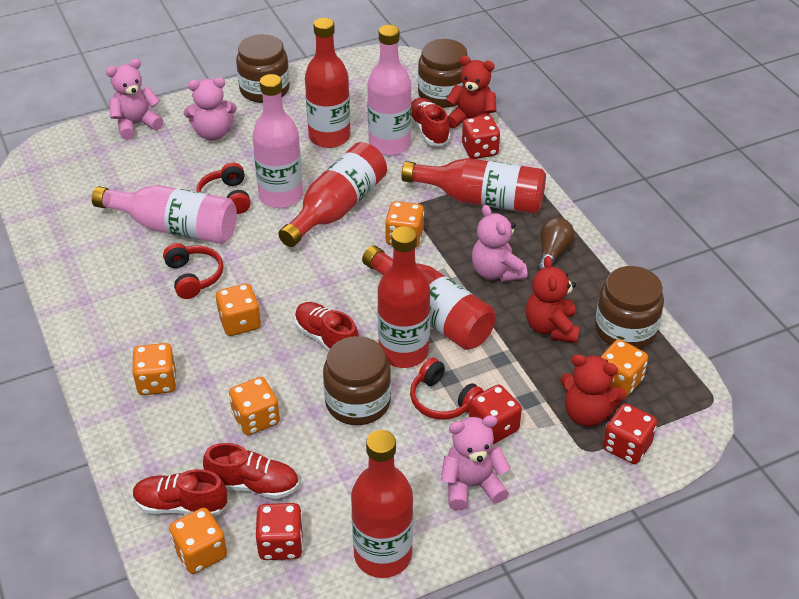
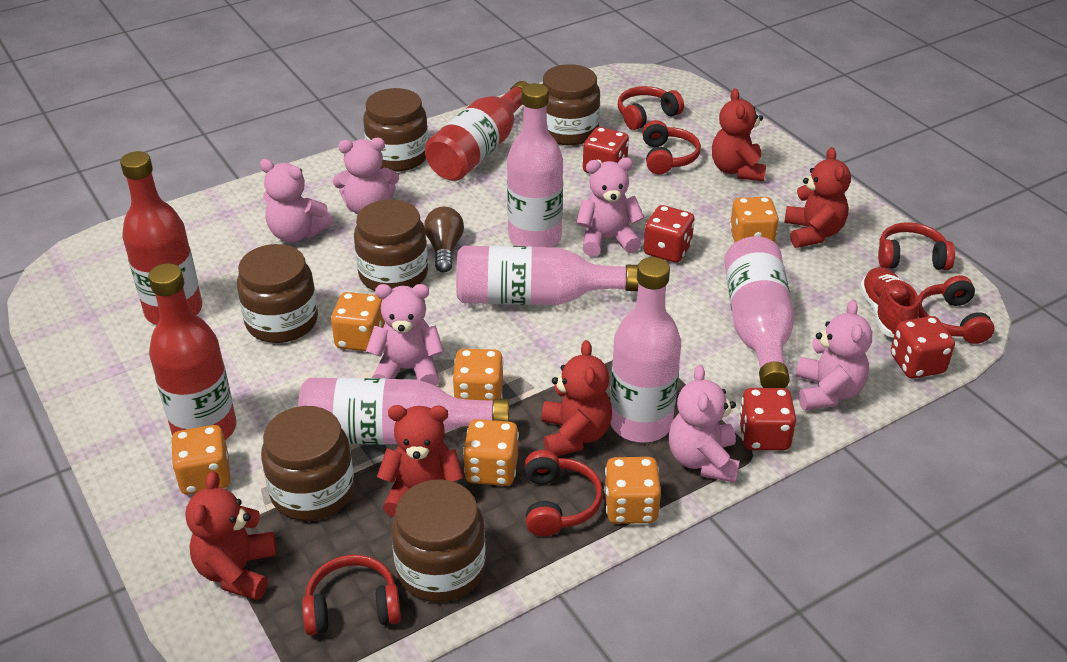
brown jar: 4 -> 6
pink bottle: 3 -> 5
pink teddy bear: 4 -> 6
red bottle: 6 -> 3
red headphones: 3 -> 6
red shoe: 4 -> 1
red teddy bear: 3 -> 5

